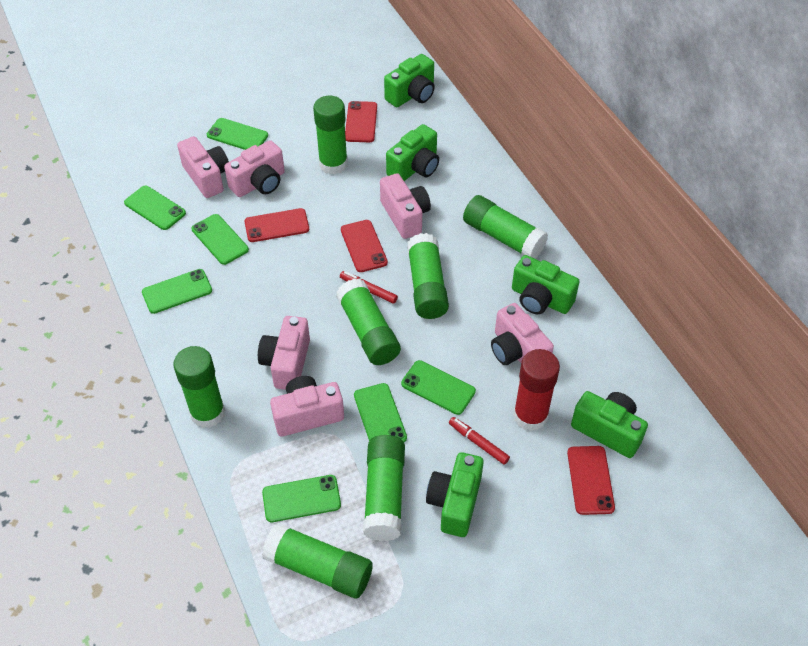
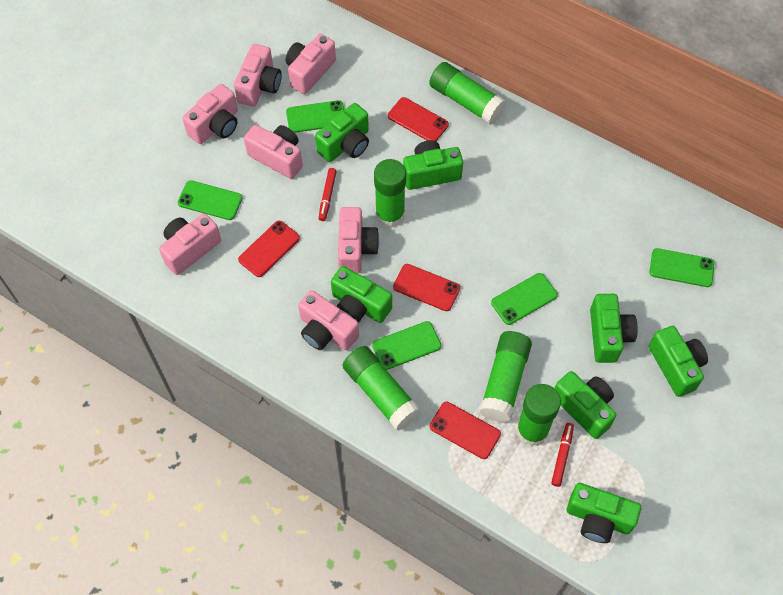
green camera: 5 -> 7
green glue stick: 7 -> 5
green phone: 7 -> 5
pink camera: 6 -> 7
red glue stick: 1 -> 0

